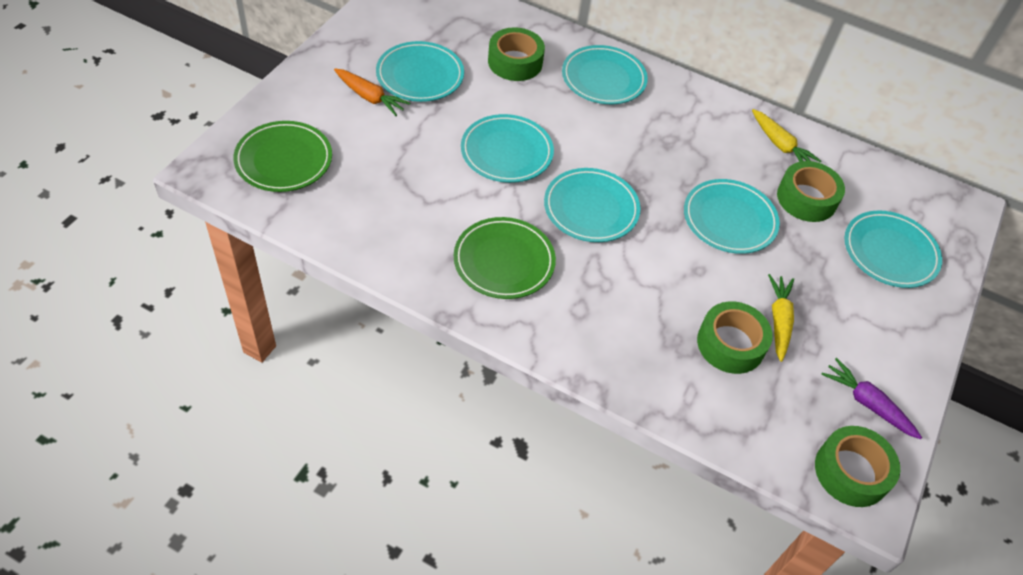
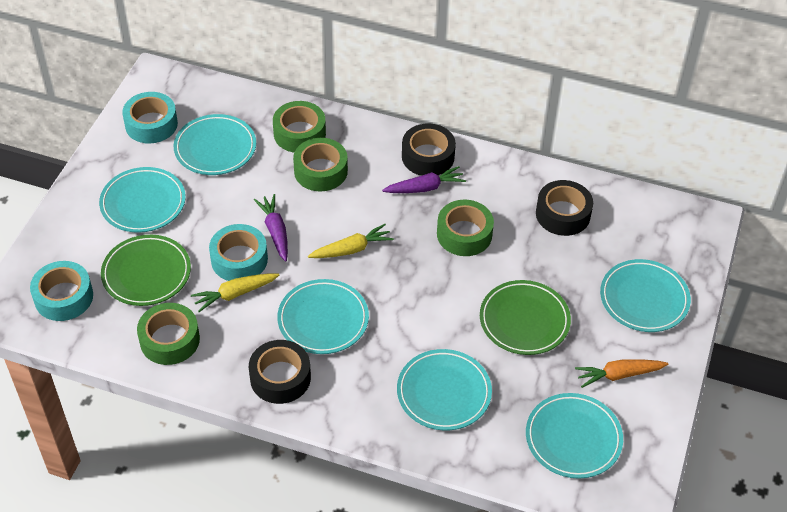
black tape: 0 -> 3
purple carrot: 1 -> 2
turquoise tape: 0 -> 3

